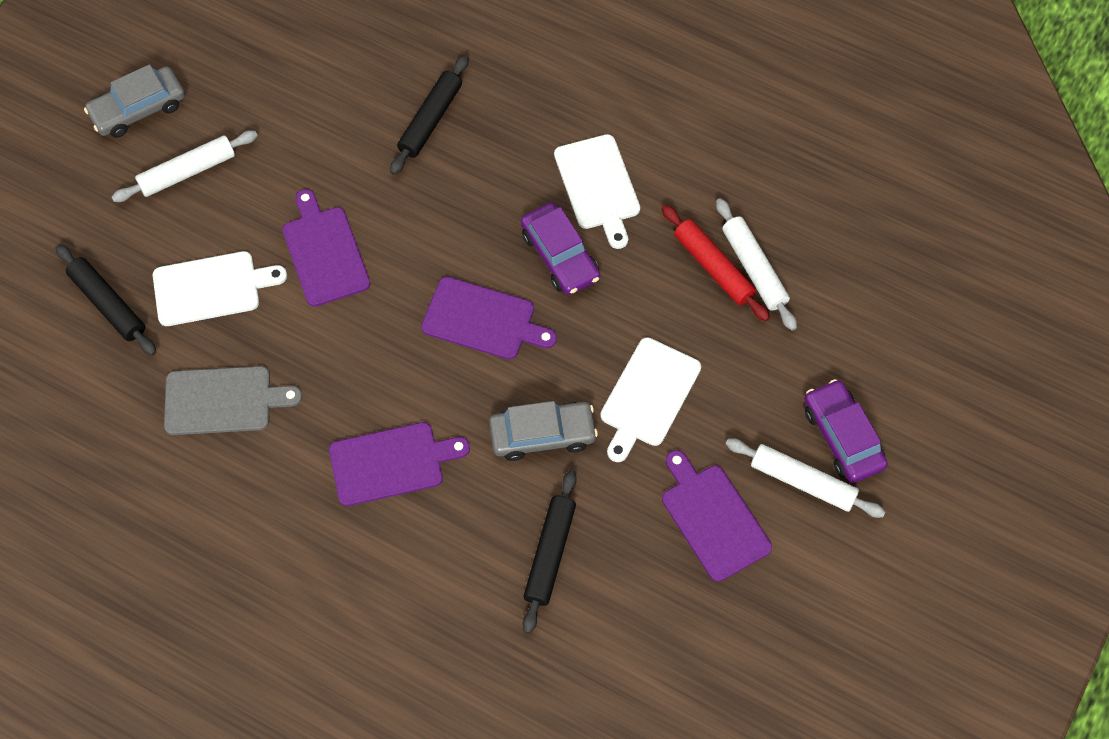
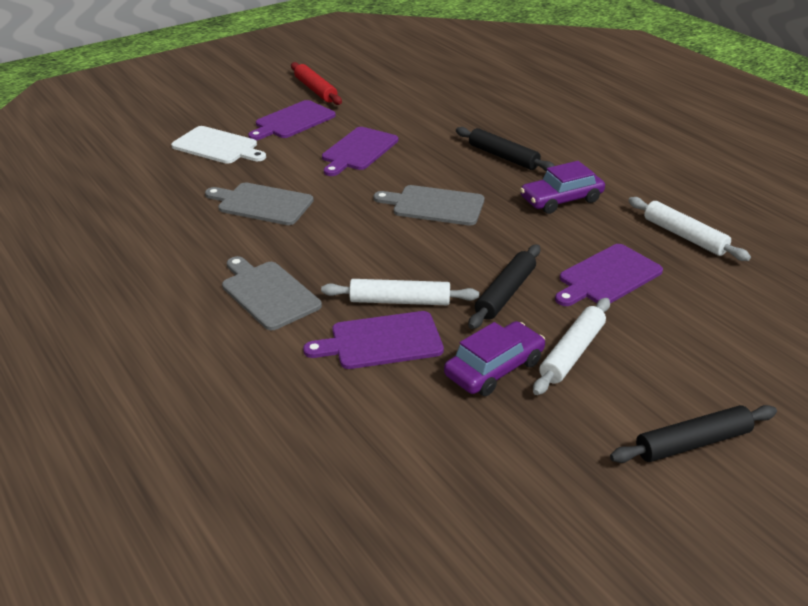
grey car: 2 -> 0
grey cutting board: 1 -> 3
white cutting board: 3 -> 1

